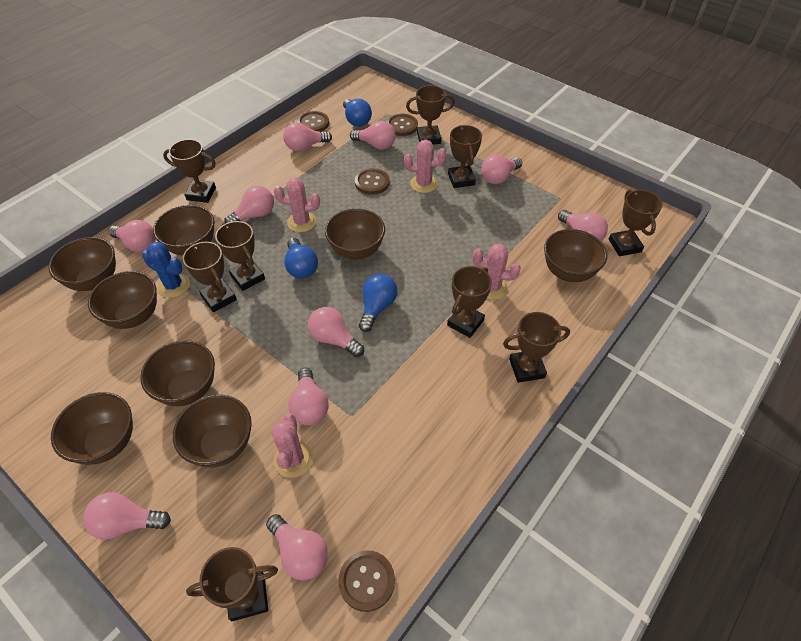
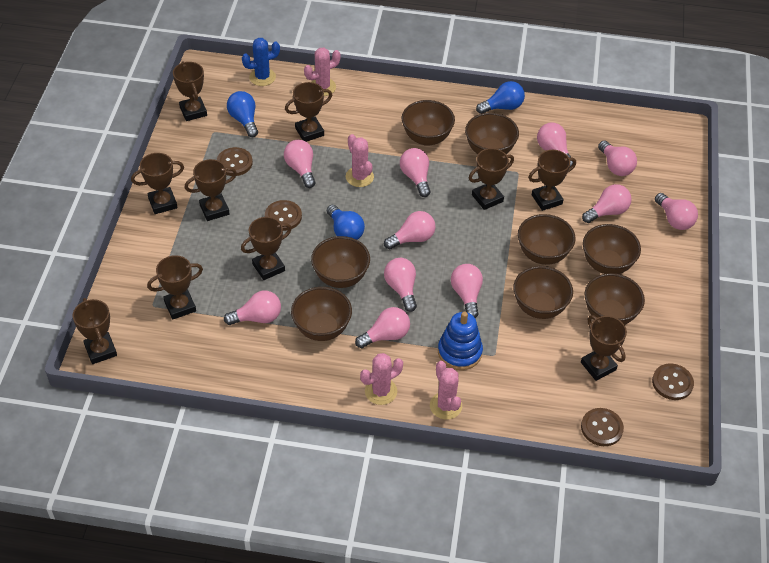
blue stacking toy: 0 -> 1
brown trophy: 9 -> 10
pink light bulb: 10 -> 11

